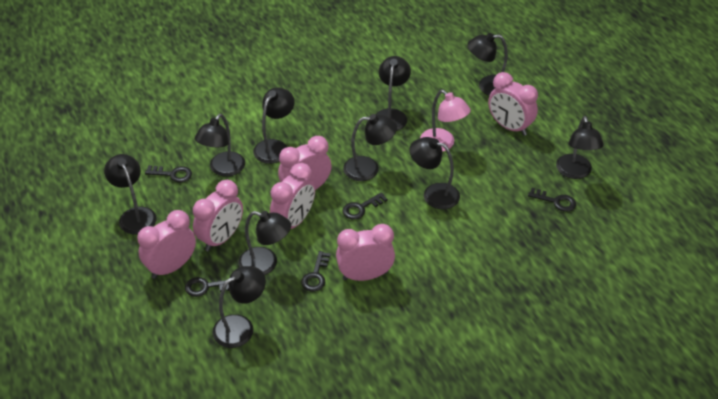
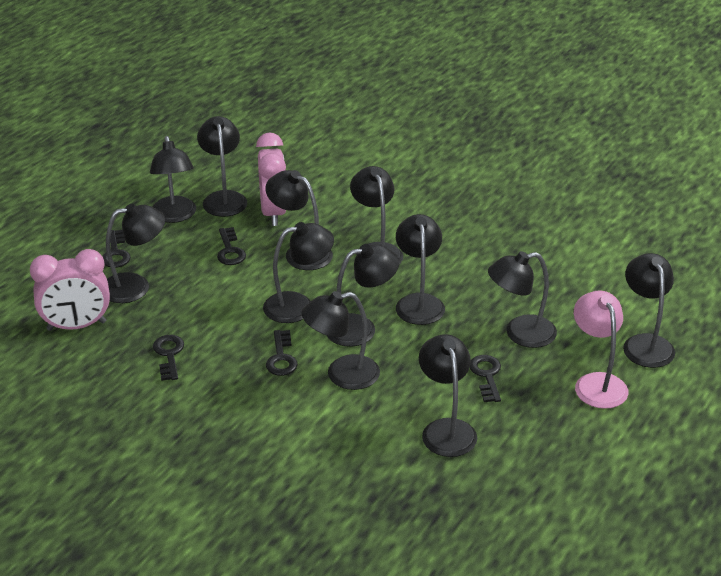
black lamp: 10 -> 12
pink clock: 6 -> 2

